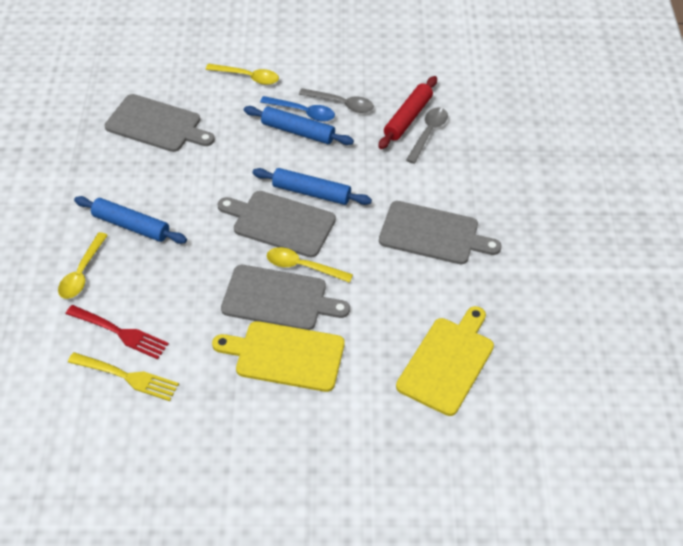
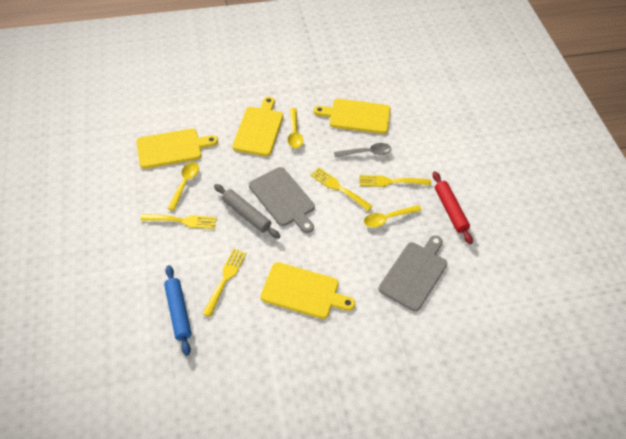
blue rolling pin: 3 -> 1
blue spoon: 1 -> 0
grey cutting board: 4 -> 2
grey rolling pin: 0 -> 1
grey spoon: 2 -> 1
red fork: 1 -> 0
yellow cutting board: 2 -> 4
yellow fork: 1 -> 4

